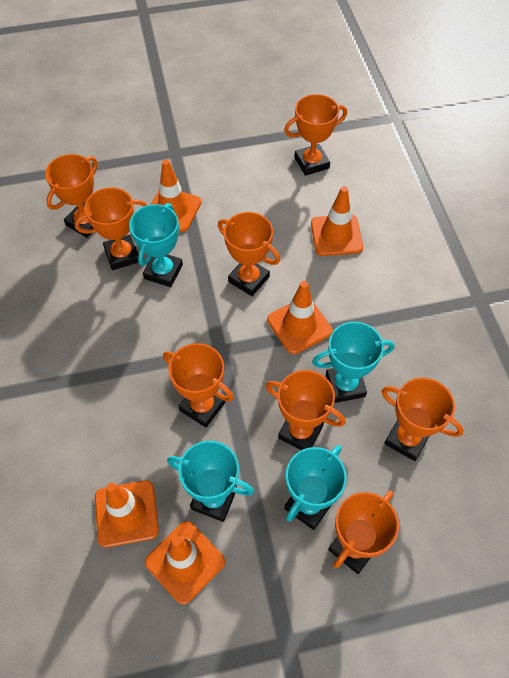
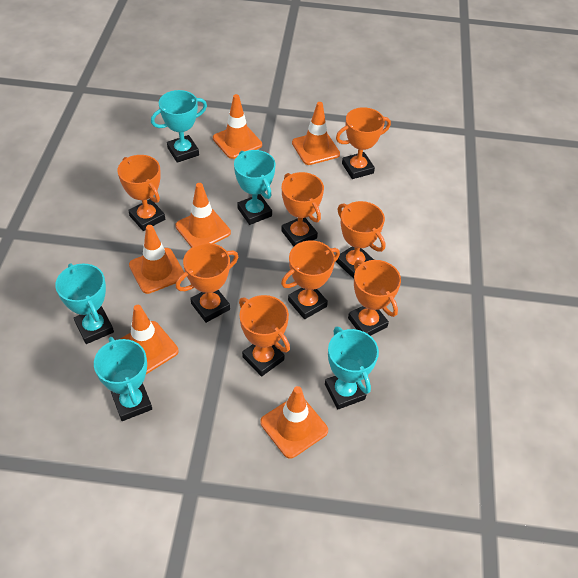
orange traffic cone: 5 -> 6
turquoise trophy: 4 -> 5

